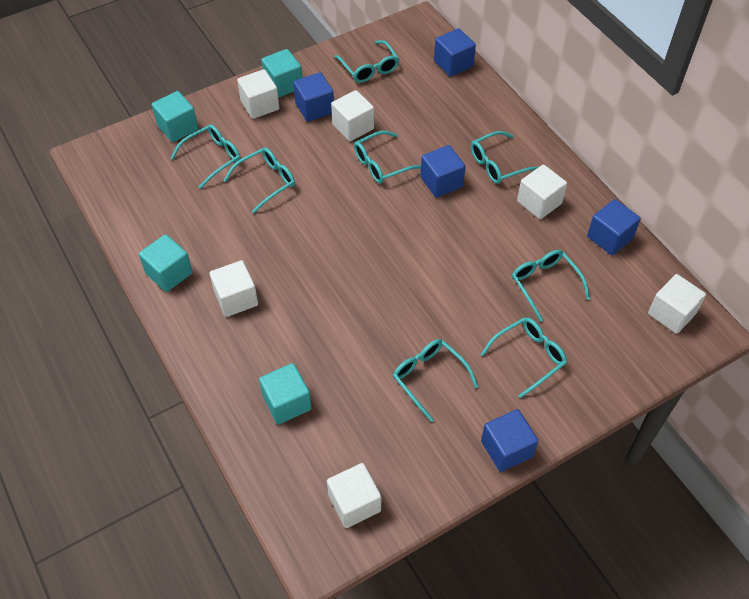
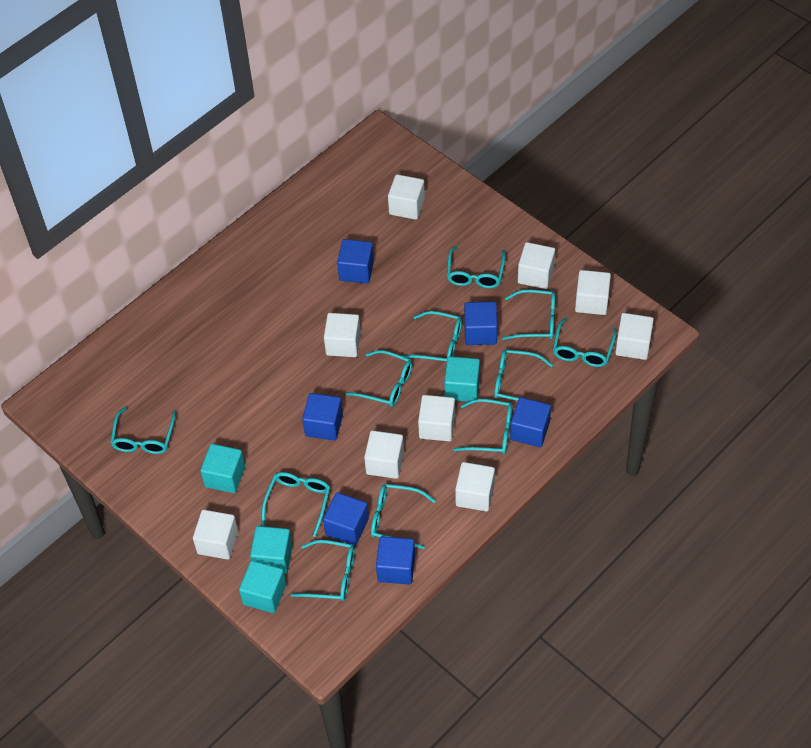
blue cube: 5 -> 6
turquoise glasses: 8 -> 11
white cube: 6 -> 9

